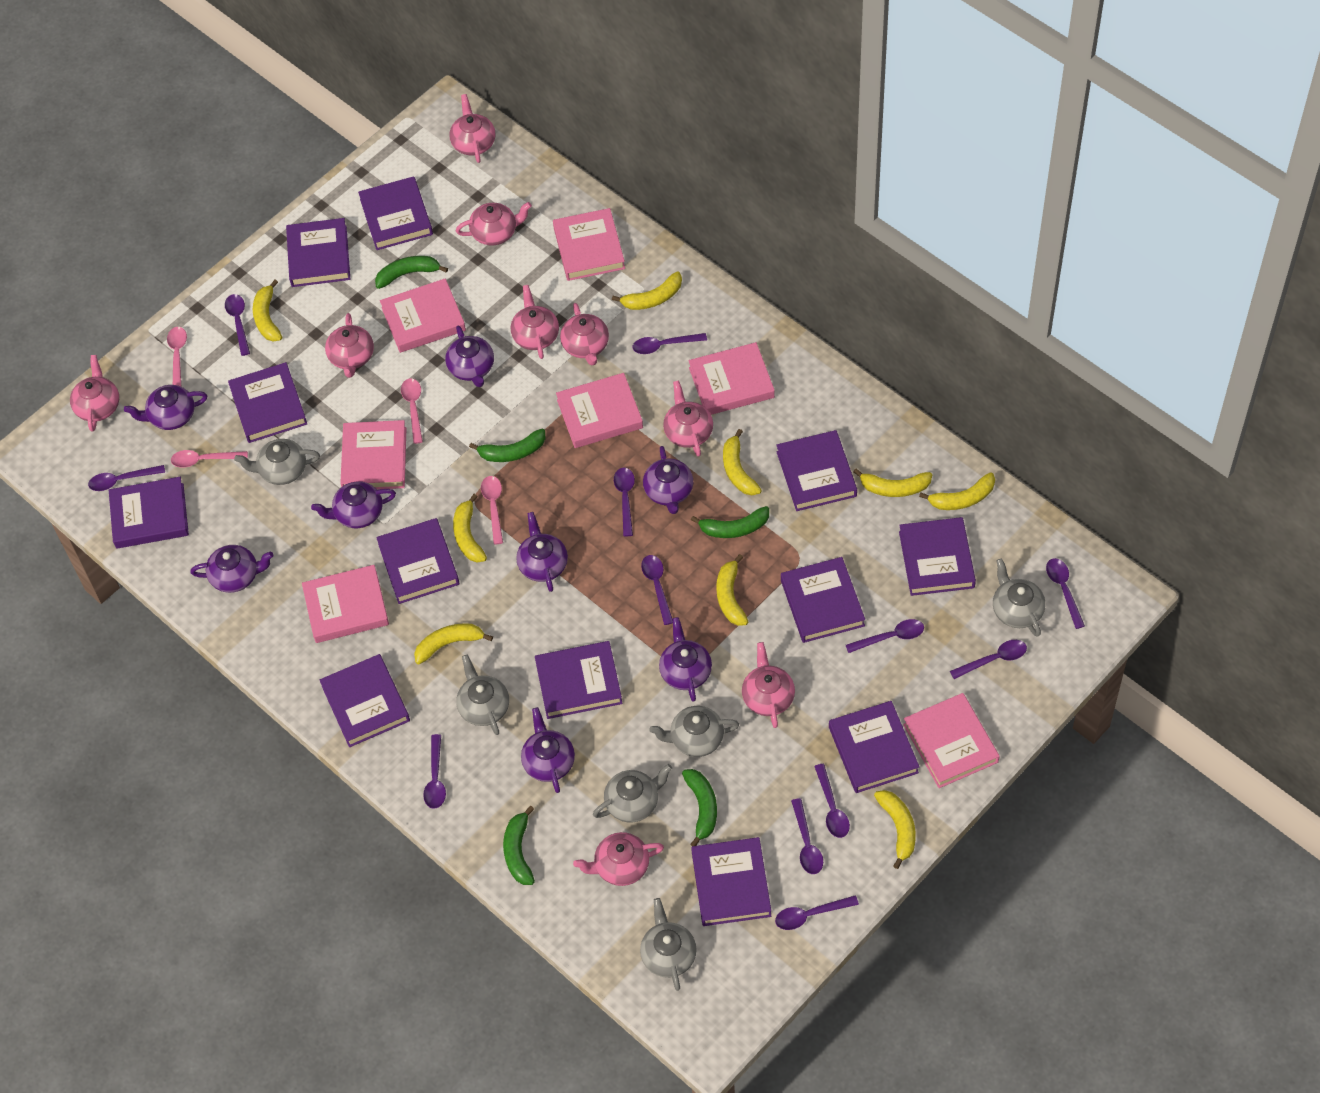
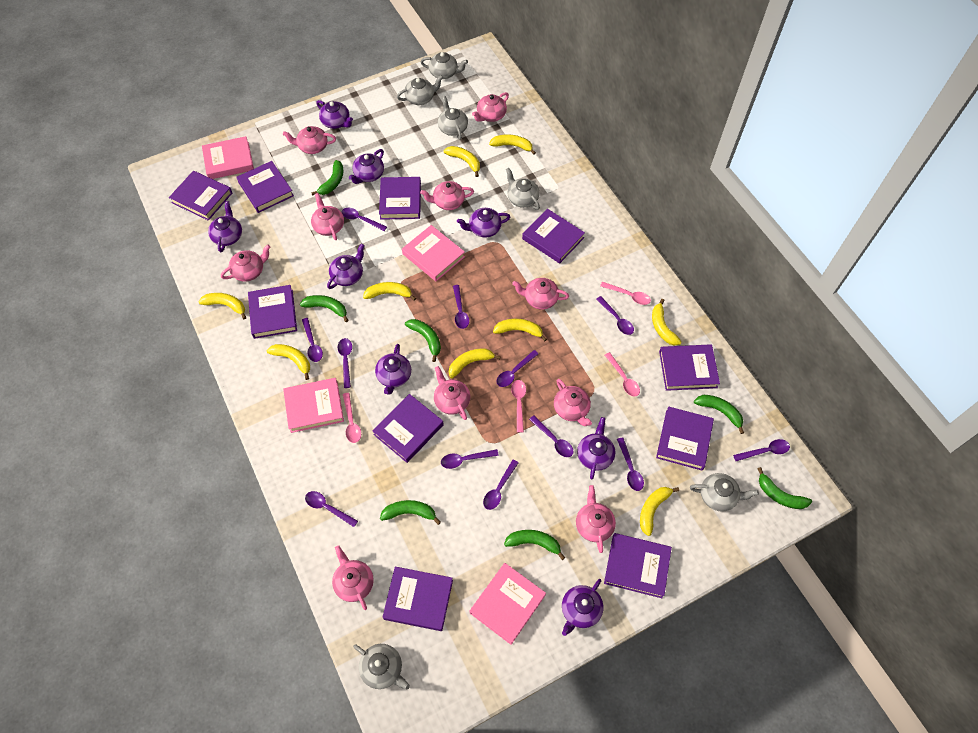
green banana: 5 -> 7
pink book: 7 -> 4
pink teapot: 9 -> 10
purple book: 12 -> 10

